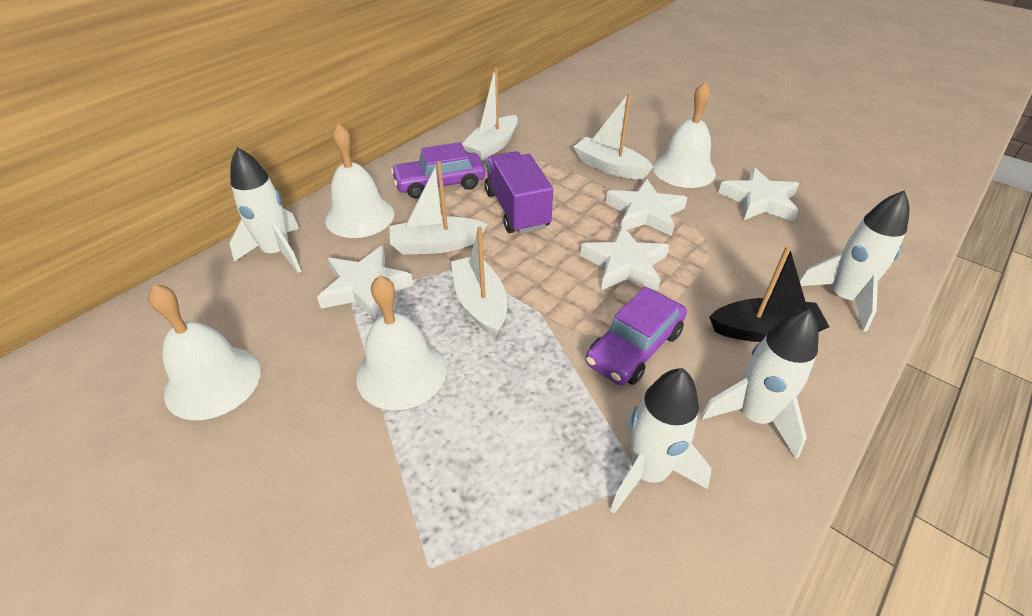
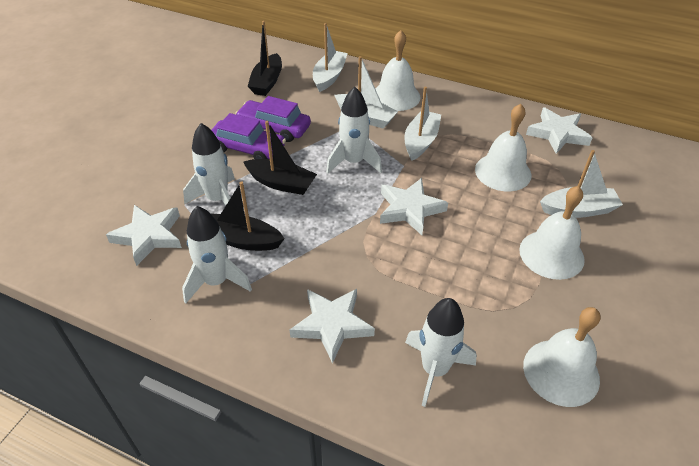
black boat: 1 -> 3
purple truck: 1 -> 0

